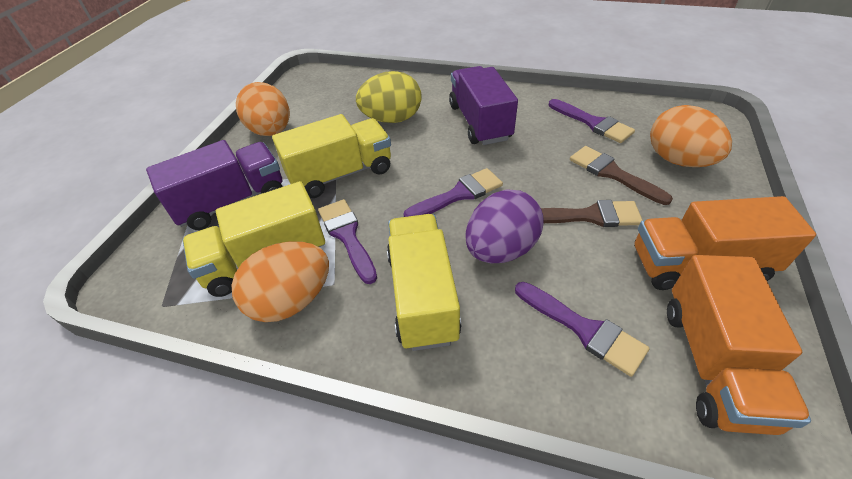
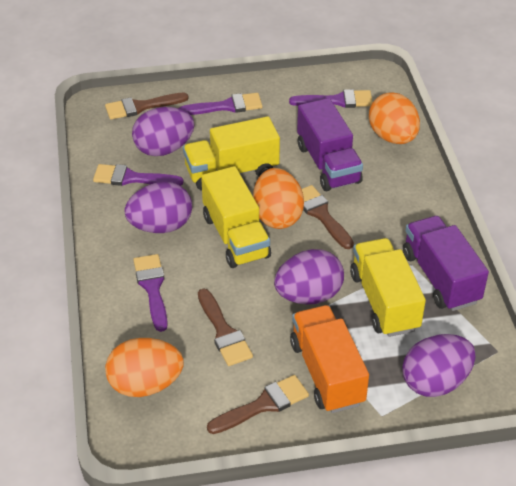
brown brush: 2 -> 4
orange truck: 2 -> 1
purple egg: 1 -> 4
yellow egg: 1 -> 0

